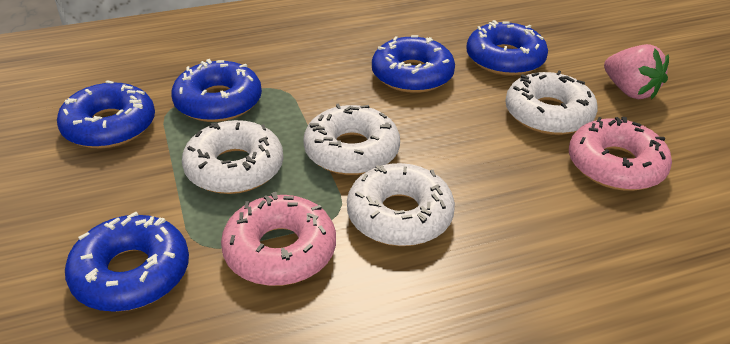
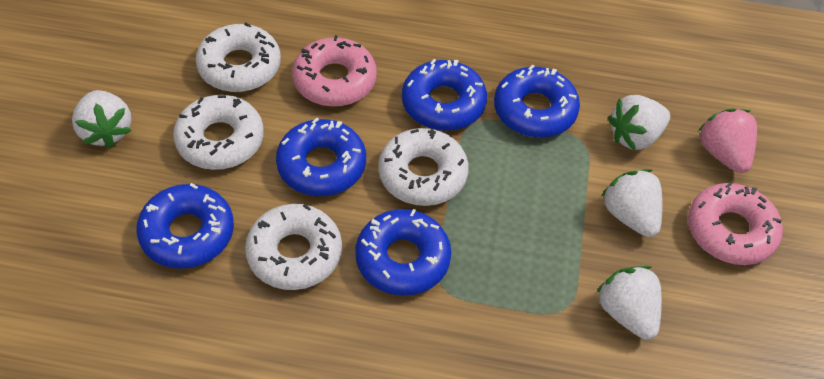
white strawberry: 0 -> 4

